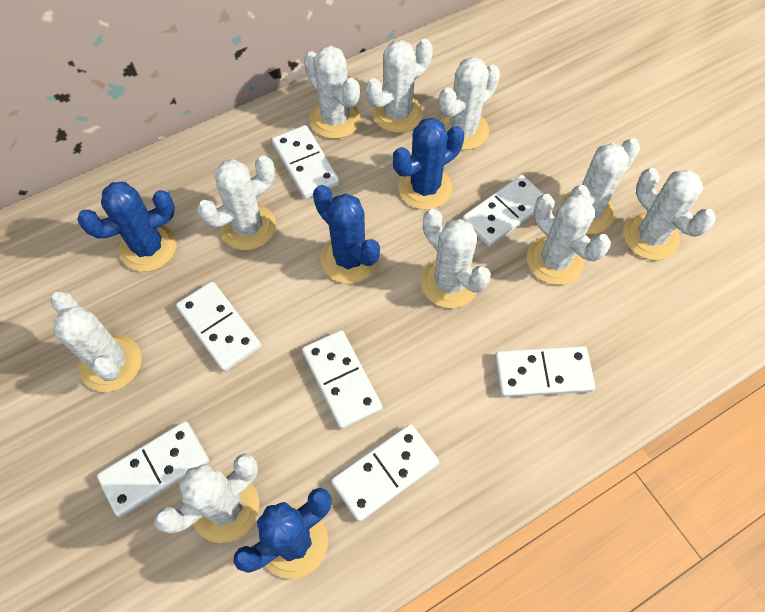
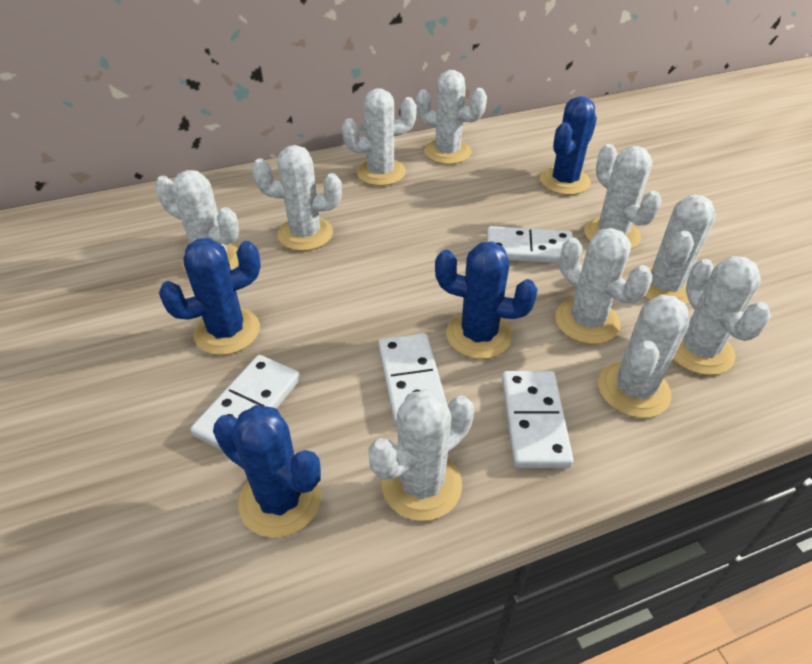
white domino: 7 -> 4

